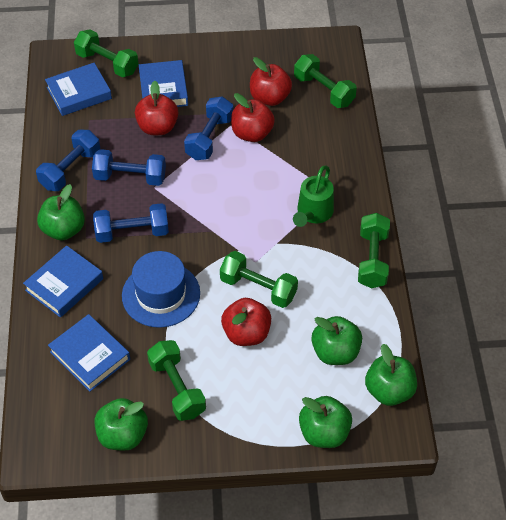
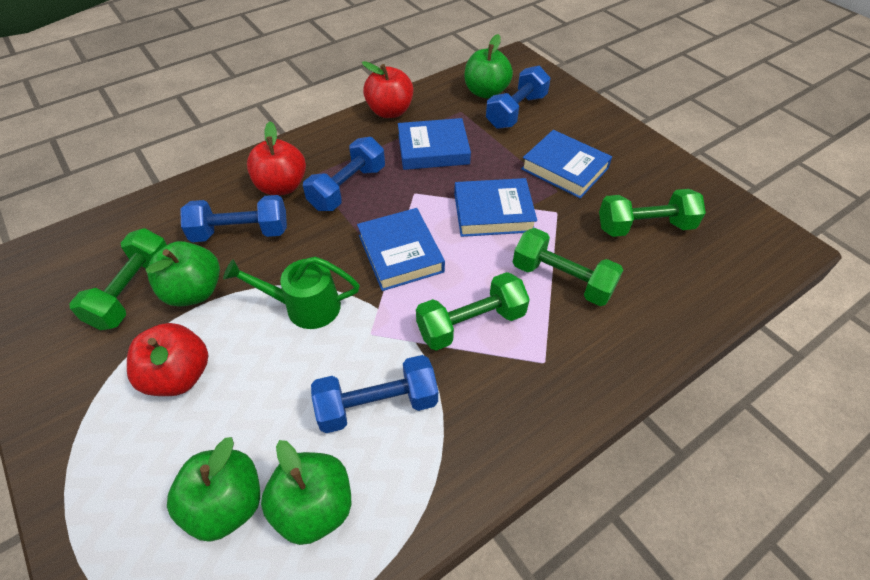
blue hat: 1 -> 0
green apple: 5 -> 4
green dumbbell: 5 -> 4
red apple: 4 -> 3

